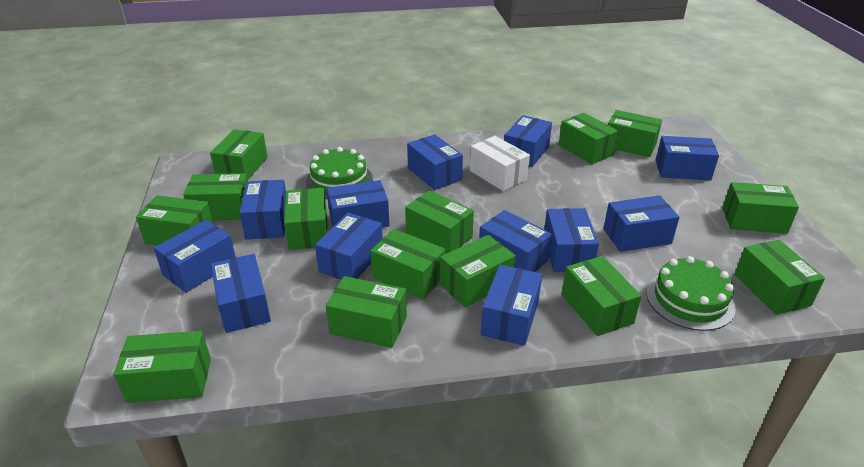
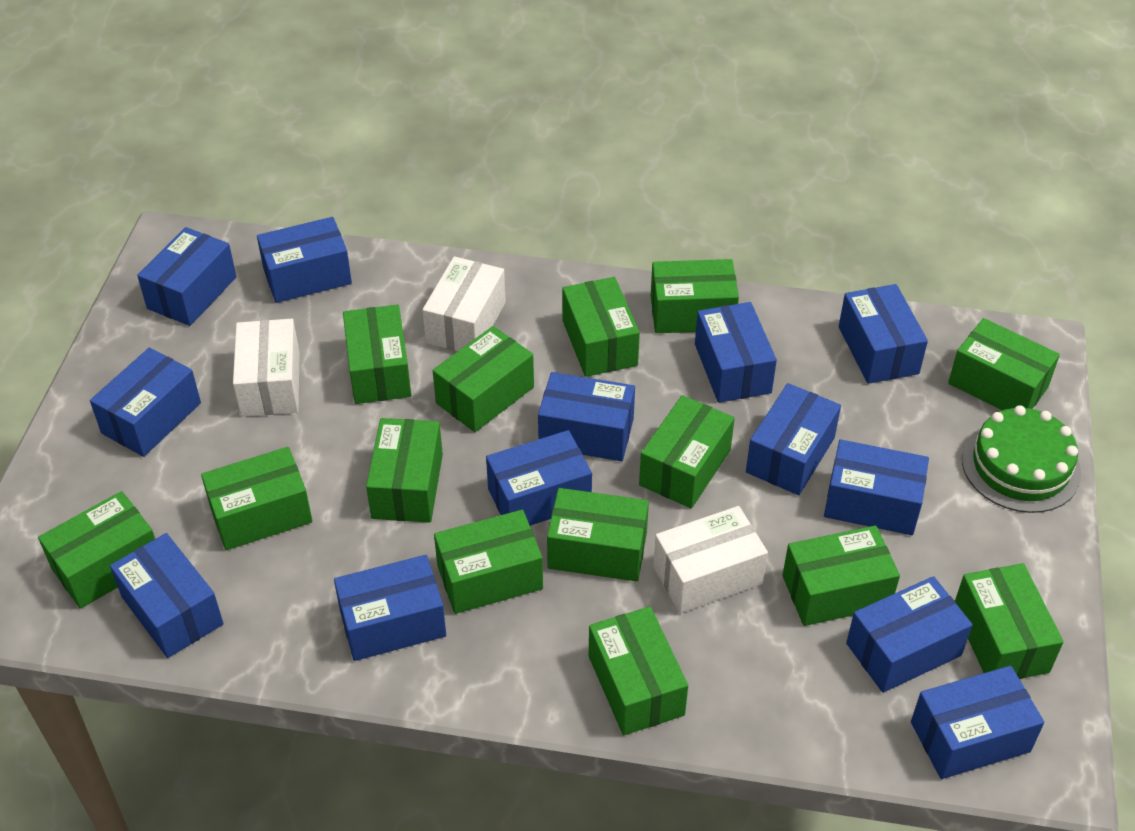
blue box: 12 -> 13
green cake: 2 -> 1
white box: 1 -> 3

